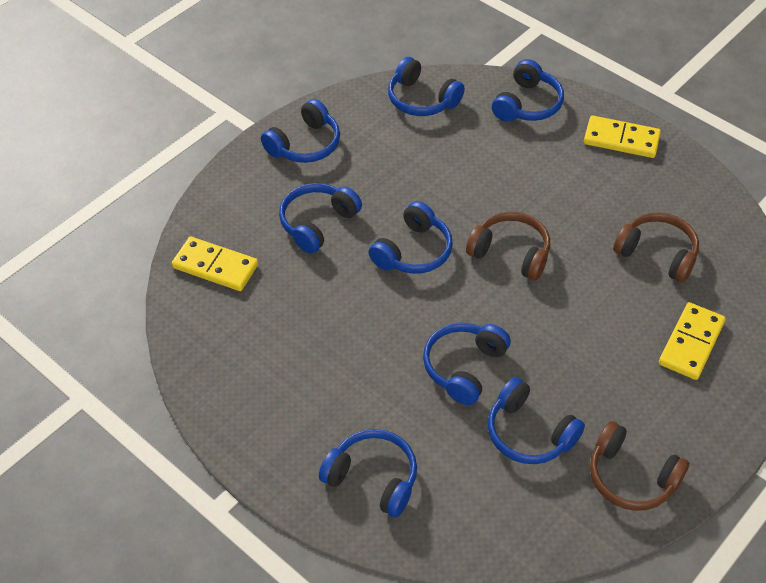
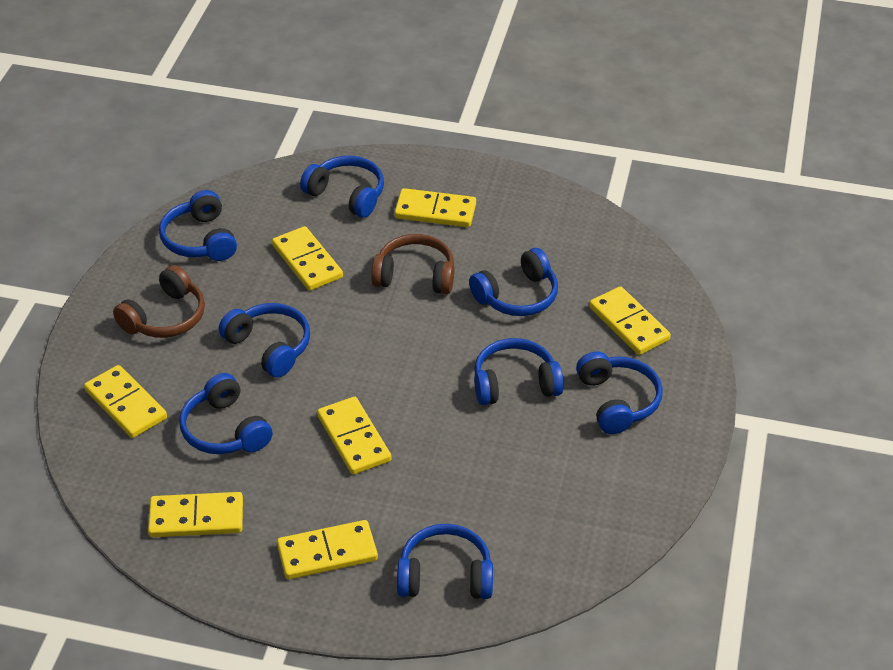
brown headphones: 3 -> 2
yellow domino: 3 -> 7

